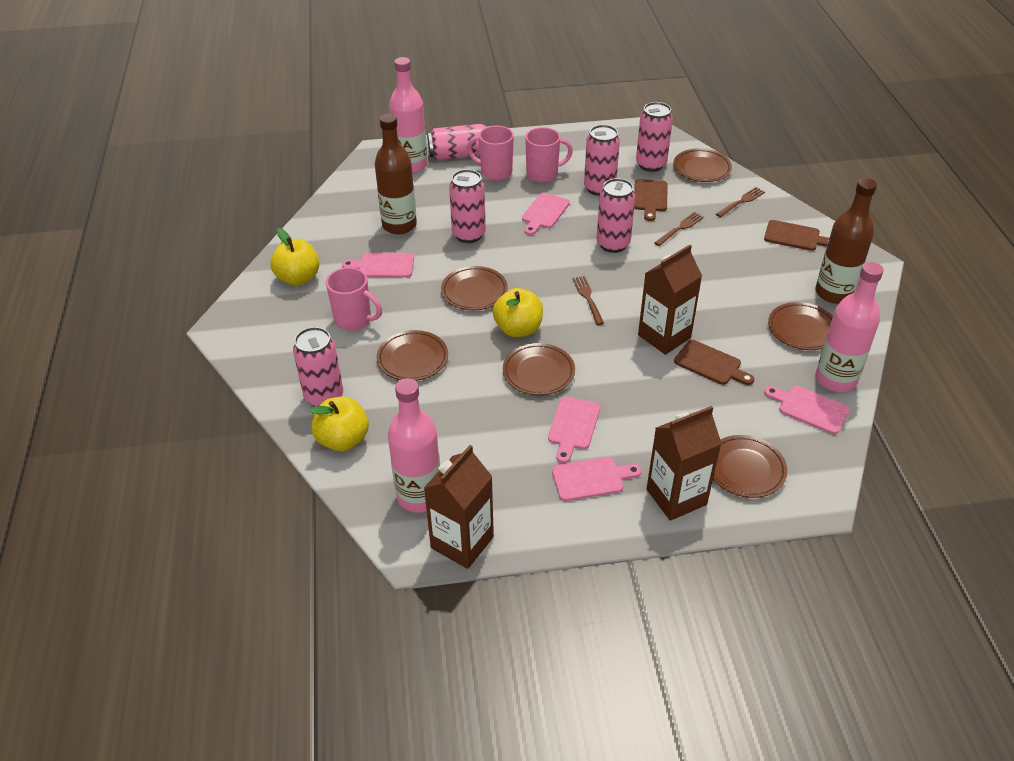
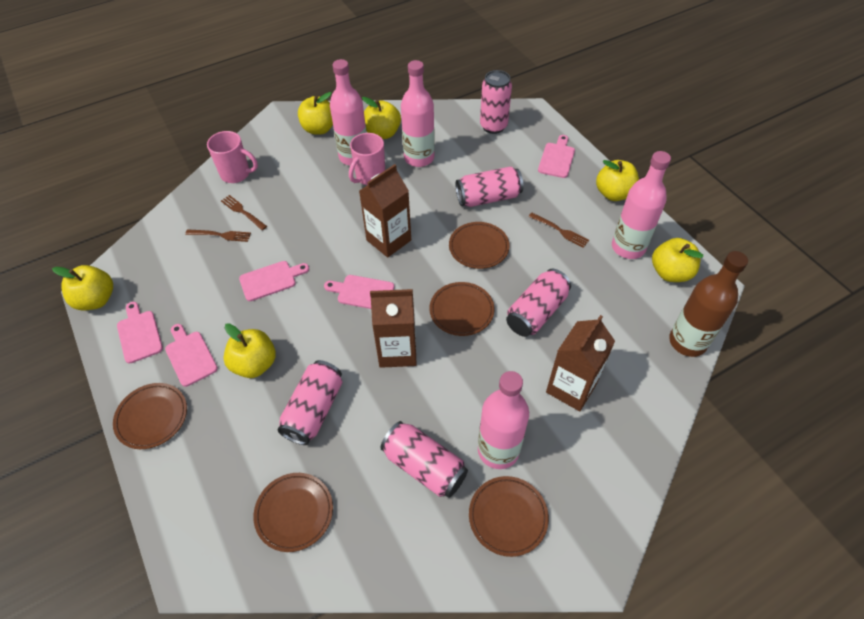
brown bottle: 2 -> 1
brown cutting board: 3 -> 0
brown plate: 6 -> 5
pink bottle: 3 -> 4
pink can: 6 -> 5
pink mug: 3 -> 2
yellow apple: 3 -> 6

